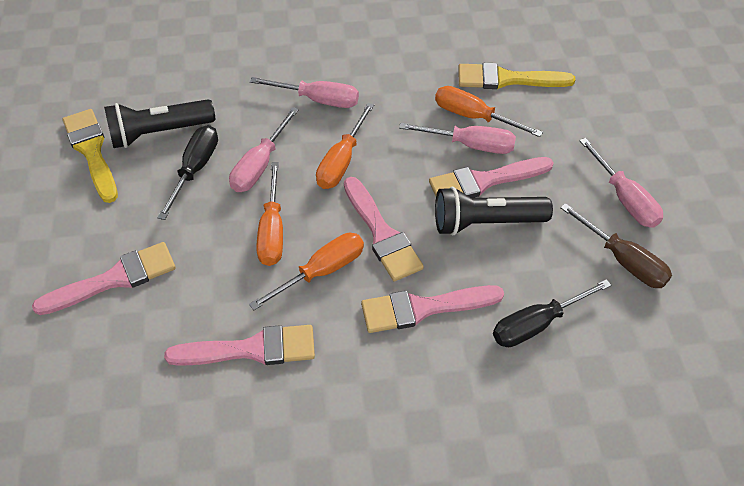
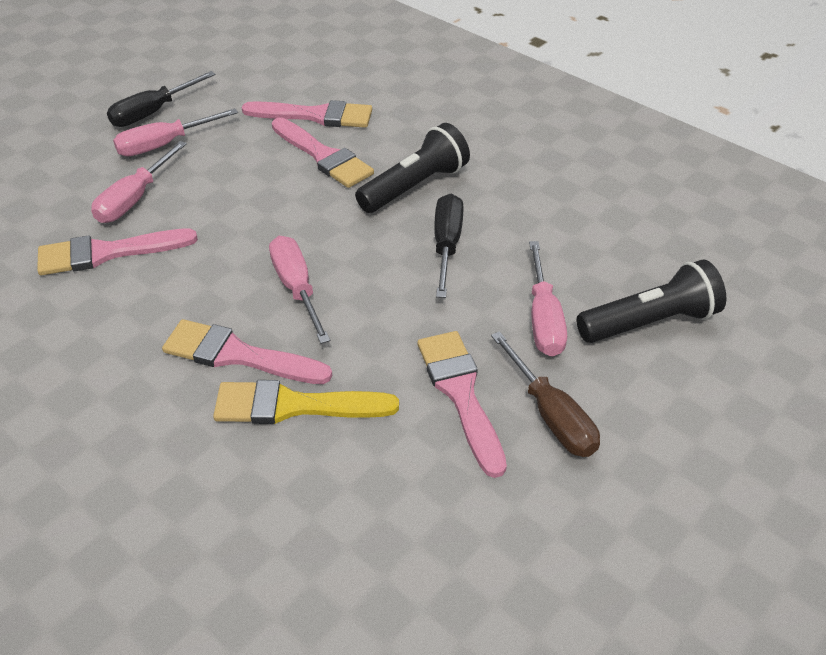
orange screwdriver: 4 -> 0
yellow brush: 2 -> 1

